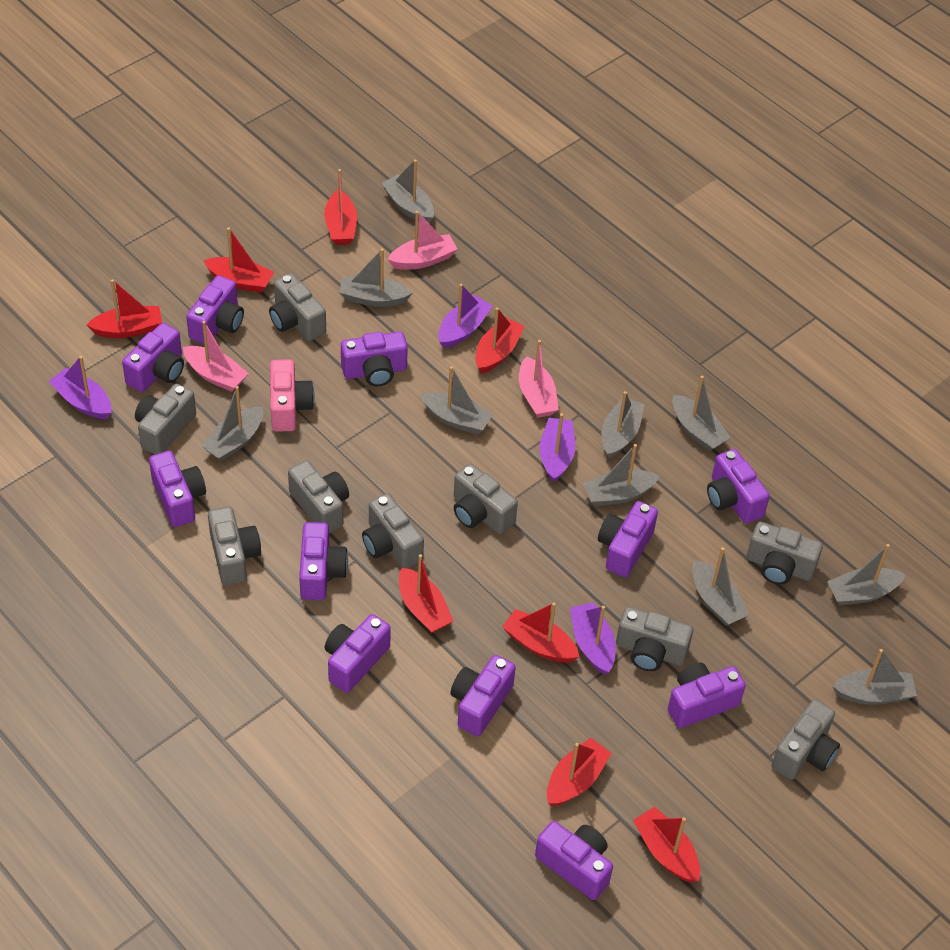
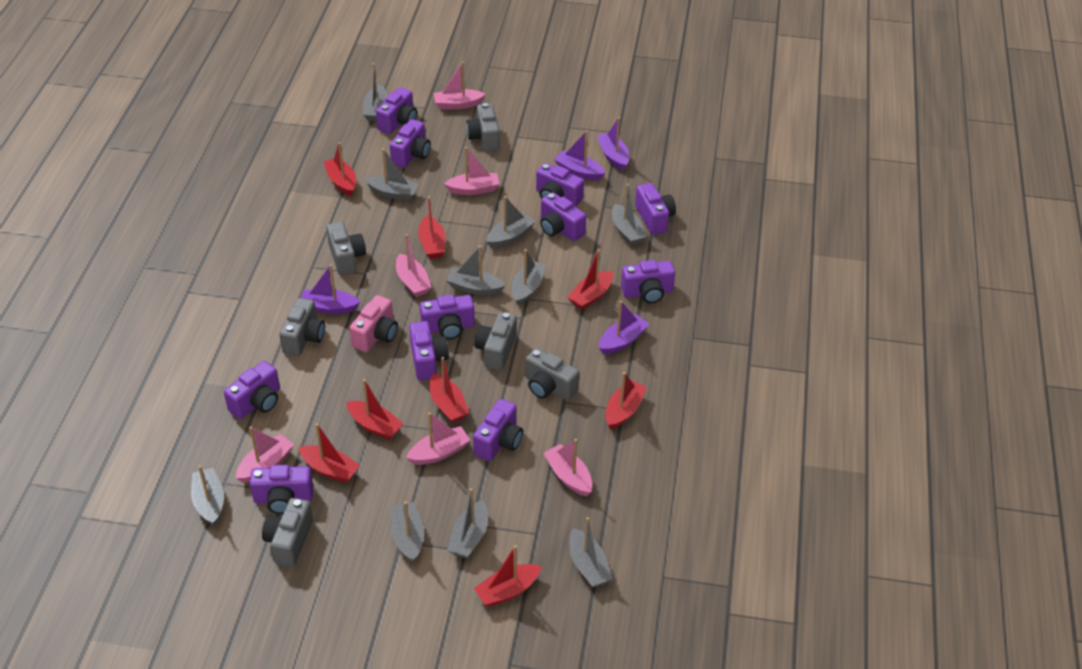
grey camera: 9 -> 6
pink boat: 3 -> 6

